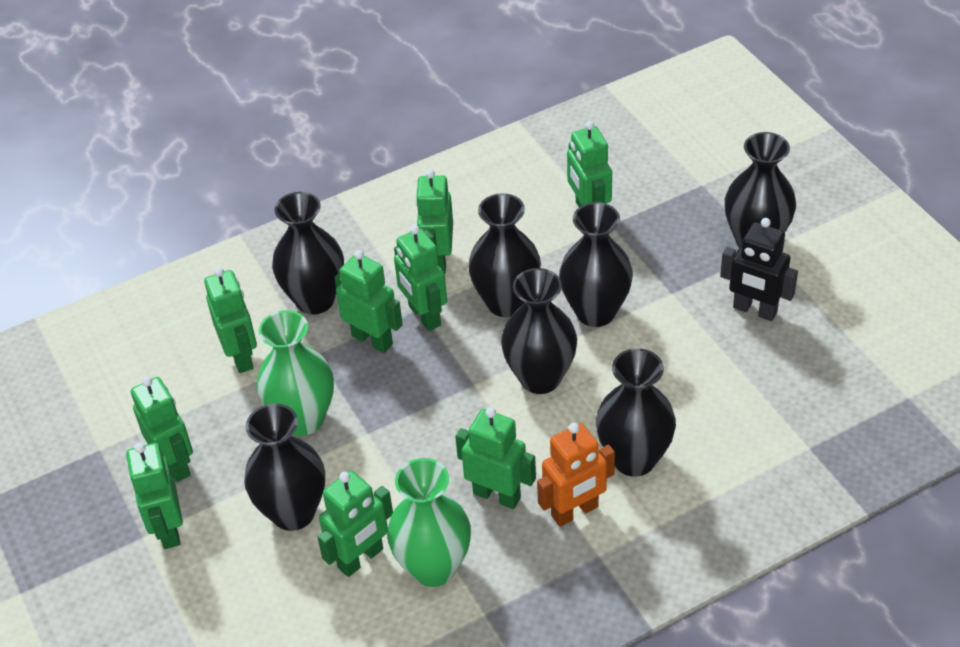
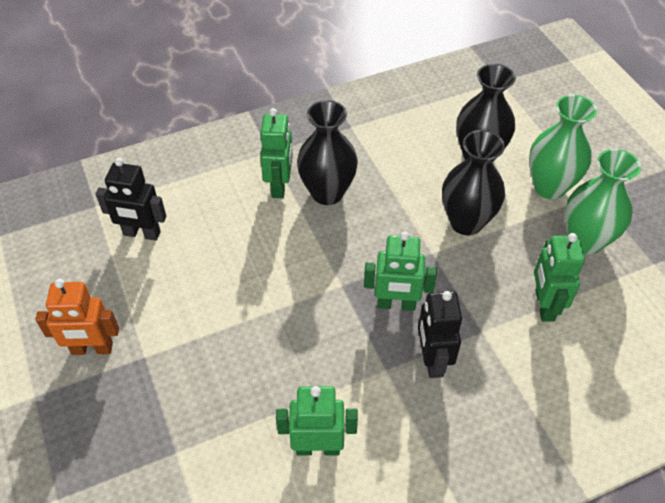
black robot: 1 -> 2
black vase: 7 -> 3
green robot: 9 -> 4

